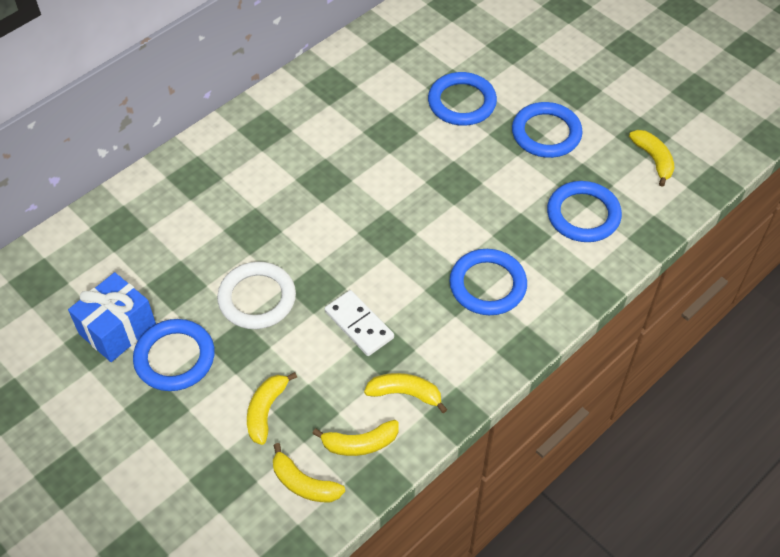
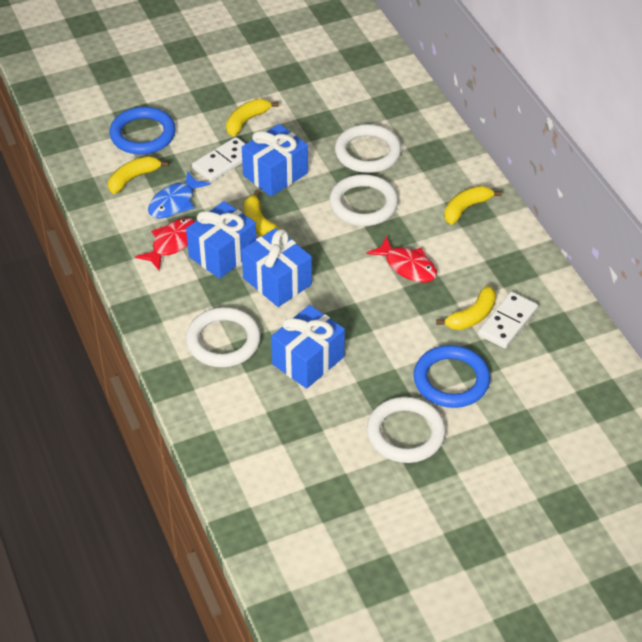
blue fish: 0 -> 1
blue gift: 1 -> 4
blue ring: 5 -> 2
red fish: 0 -> 2
white domino: 1 -> 2
white ring: 1 -> 4

